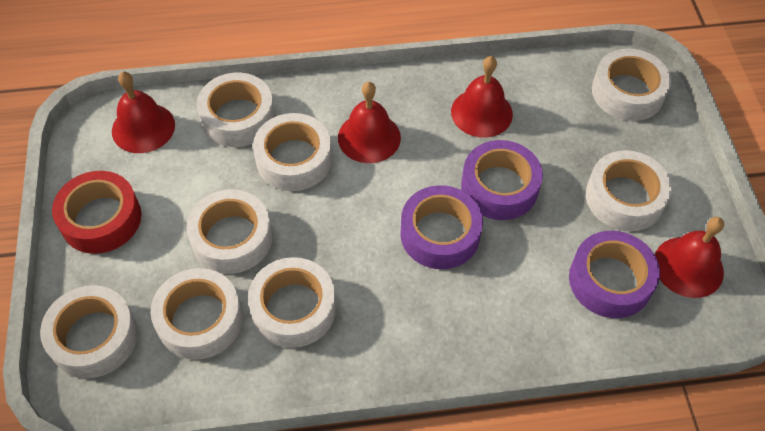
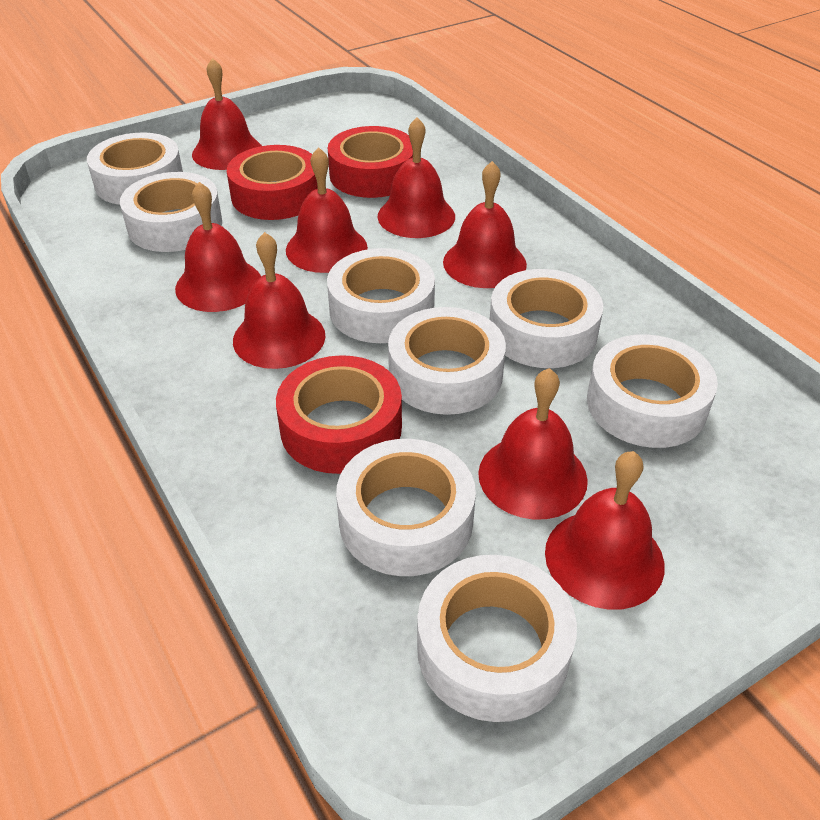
purple tape: 3 -> 0
red bell: 4 -> 8
red tape: 1 -> 3

